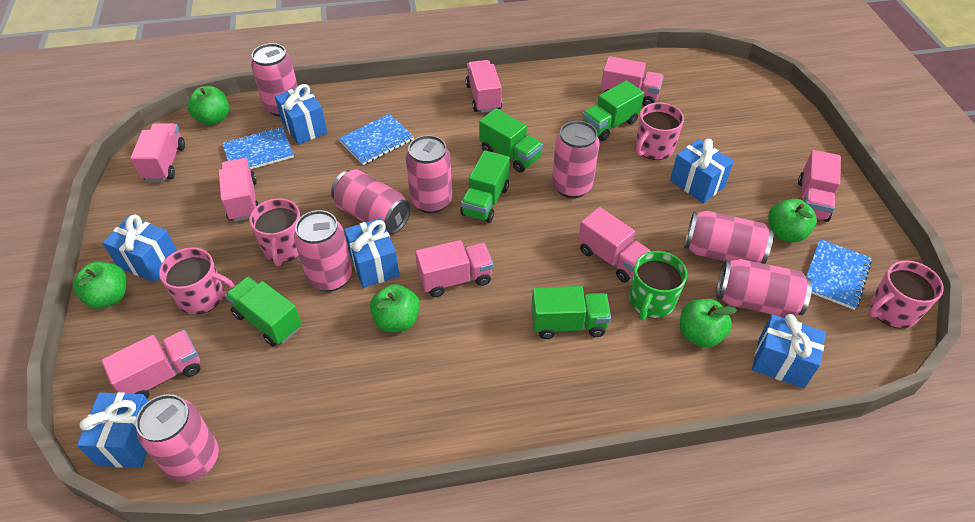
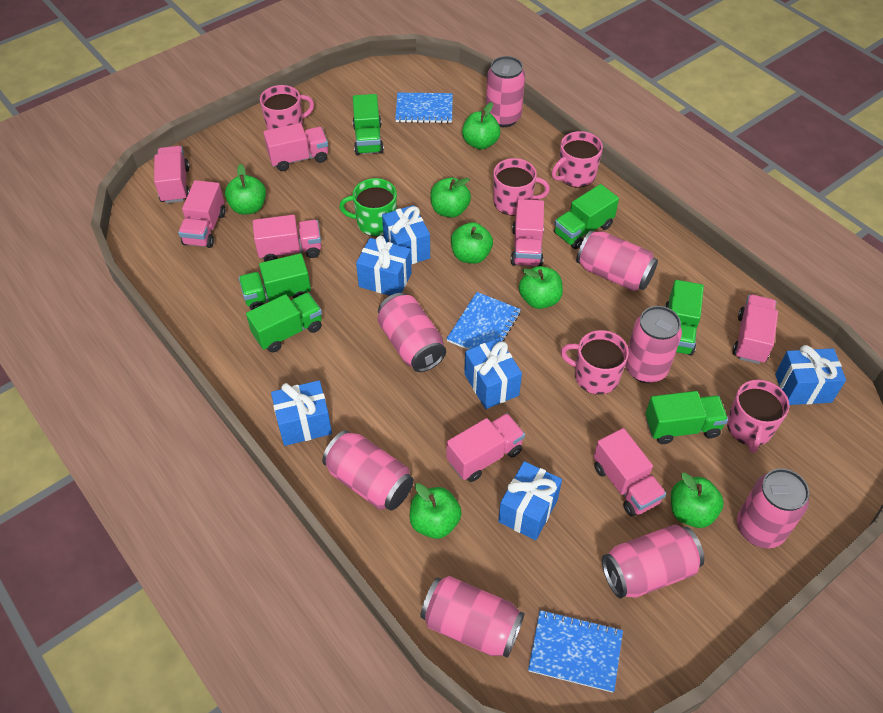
green apple: 5 -> 7
green truck: 5 -> 6
pink mug: 4 -> 5

